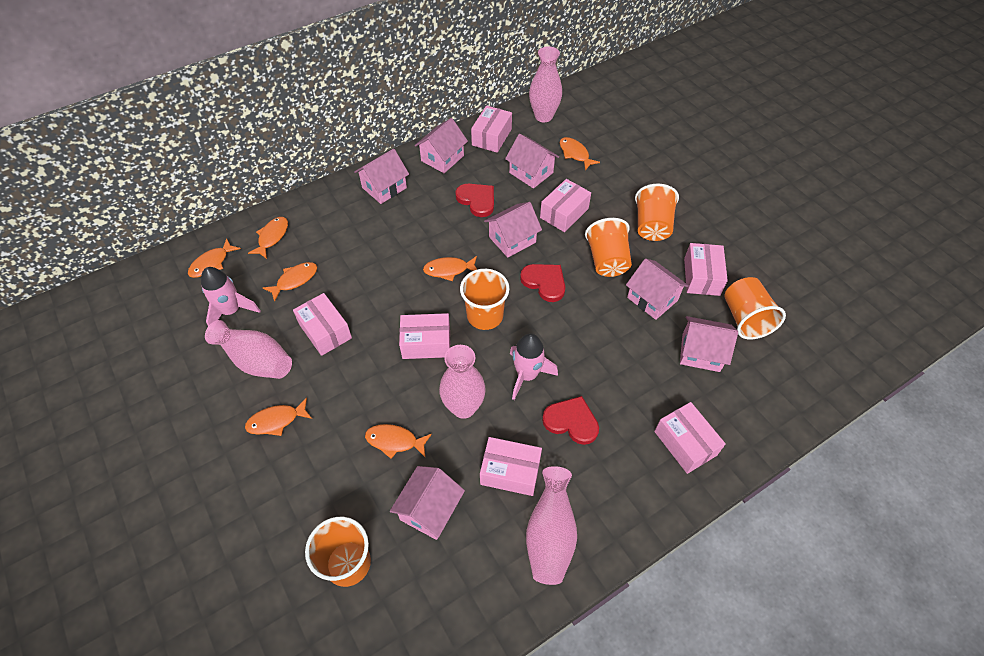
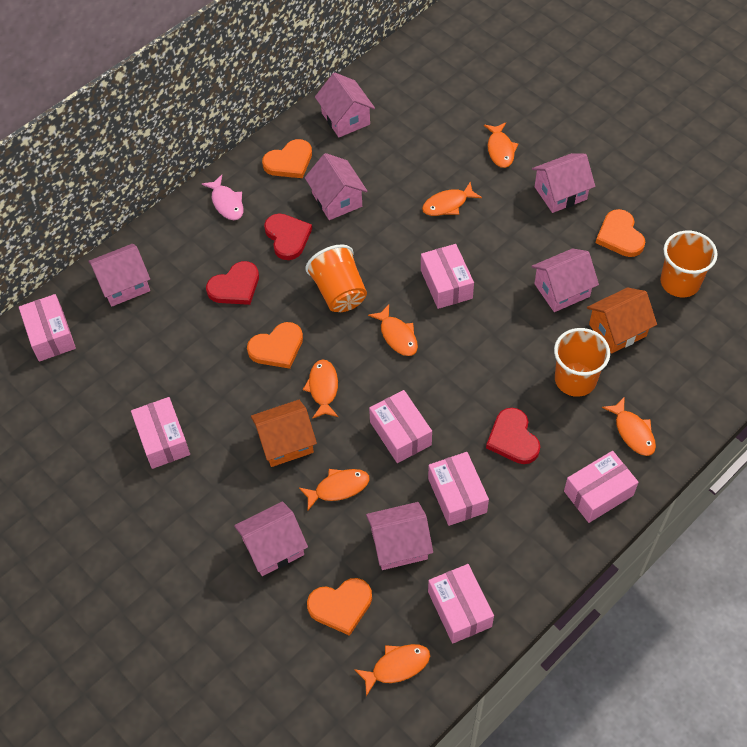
orange cup: 5 -> 3
orange heart: 0 -> 4
orange house: 0 -> 2
pink fish: 0 -> 1
pink rocket: 2 -> 0
pink vase: 4 -> 0

